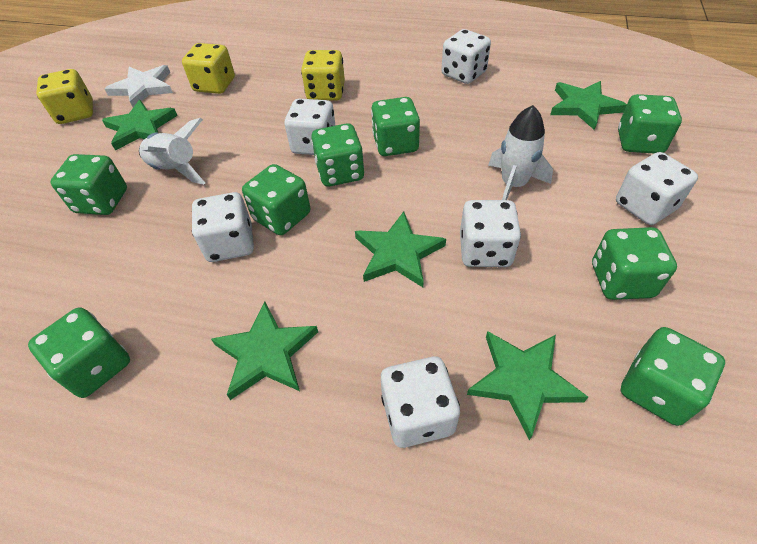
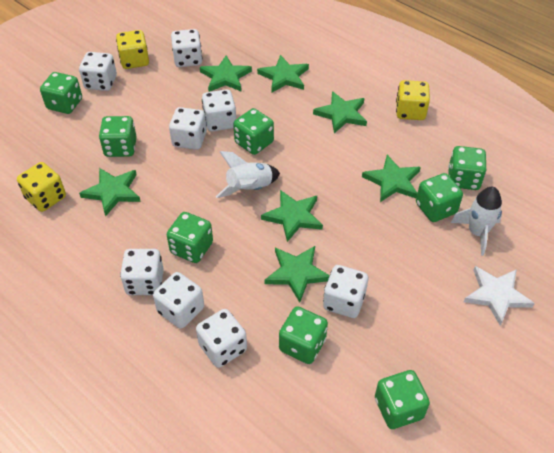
green star: 5 -> 7
white dice: 6 -> 8

